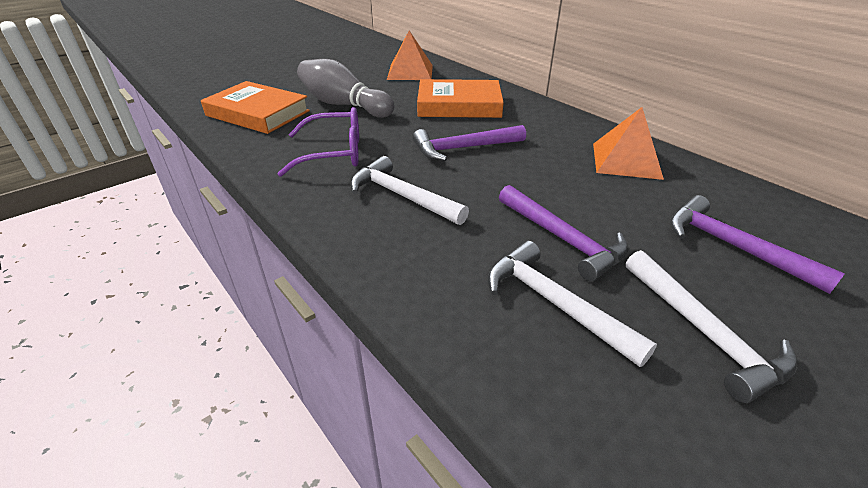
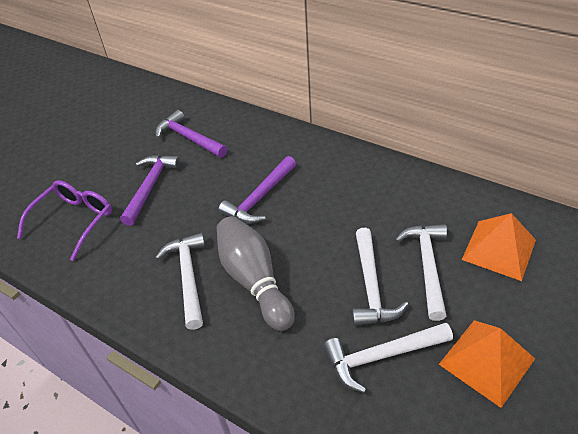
orange book: 2 -> 0
white hammer: 3 -> 4

